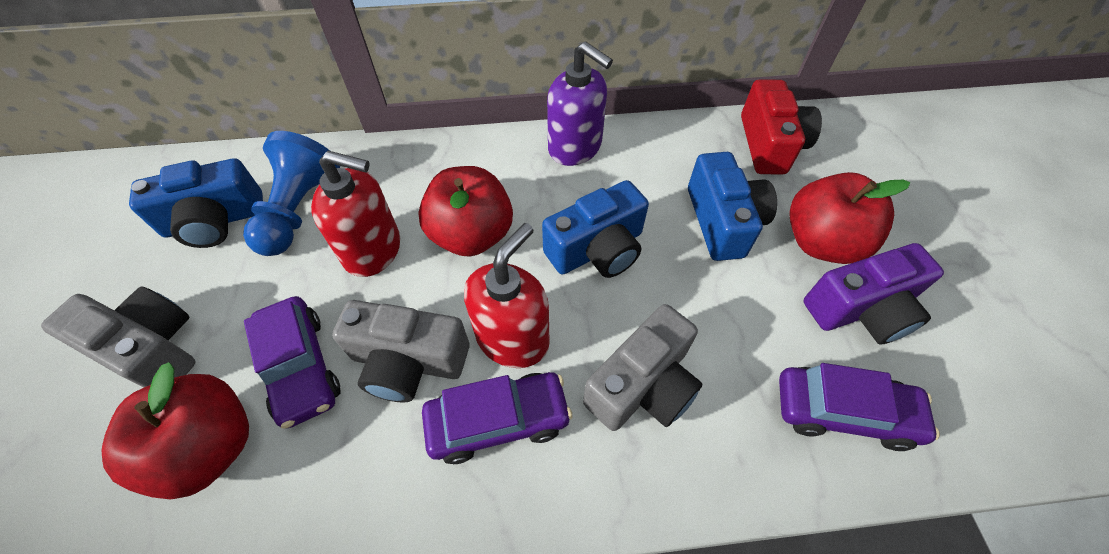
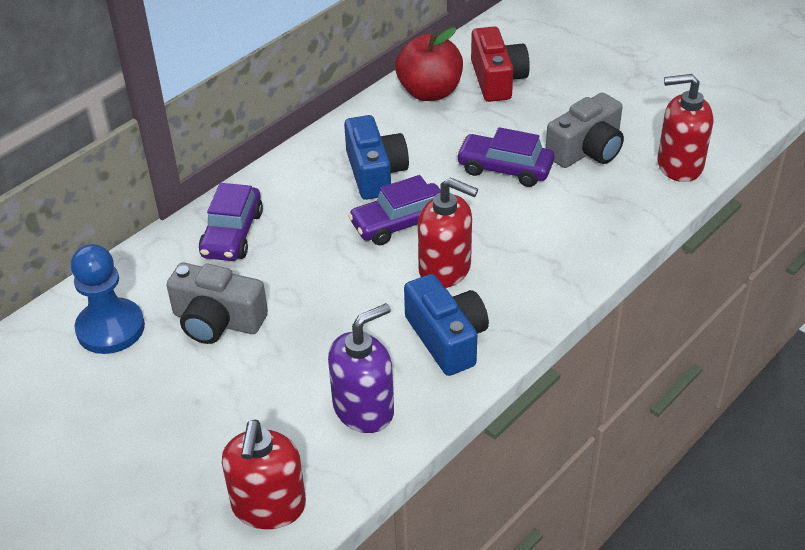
blue camera: 3 -> 2
grey camera: 3 -> 2
purple camera: 1 -> 0
red apple: 3 -> 1
red soap dispenser: 2 -> 3

